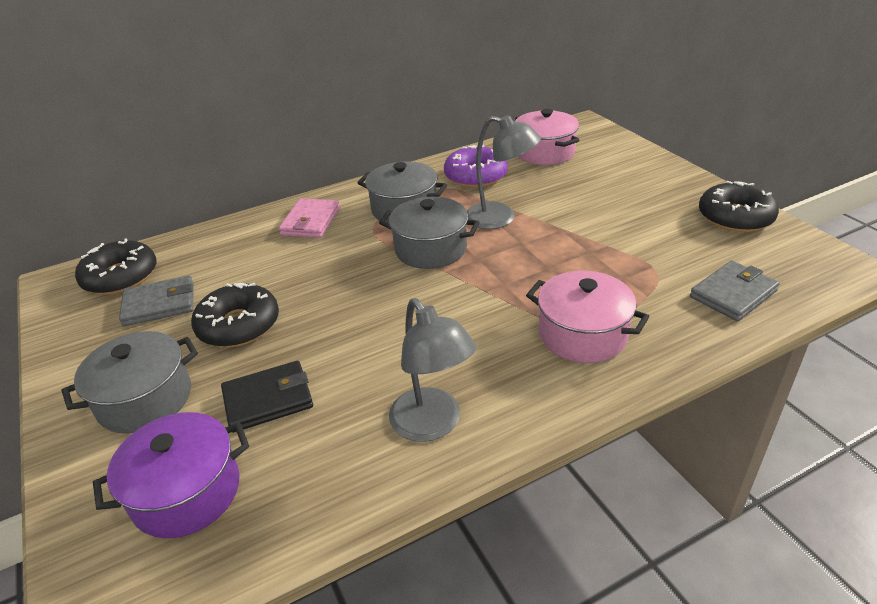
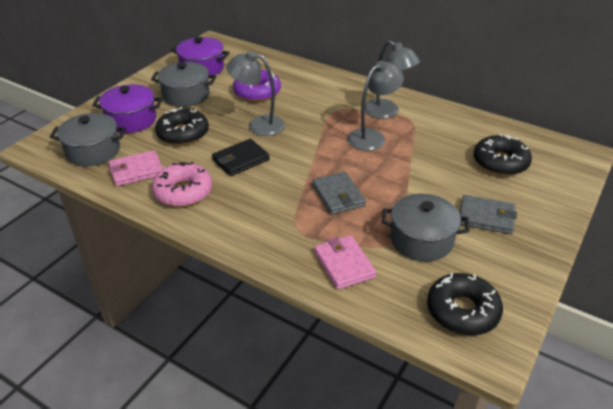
grey lamp: 2 -> 3
pink donut: 0 -> 1
pink pot: 2 -> 0
pink wallet: 1 -> 2
purple pot: 1 -> 2

